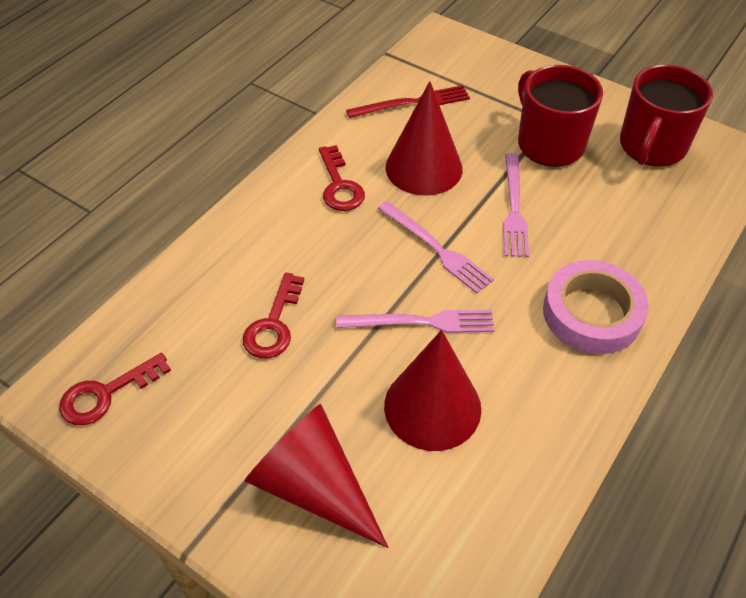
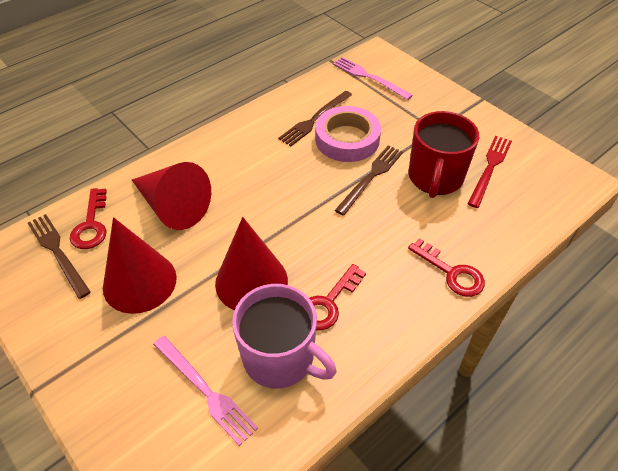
brown fork: 0 -> 3
pink fork: 3 -> 2
pink mug: 0 -> 1
red mug: 2 -> 1

